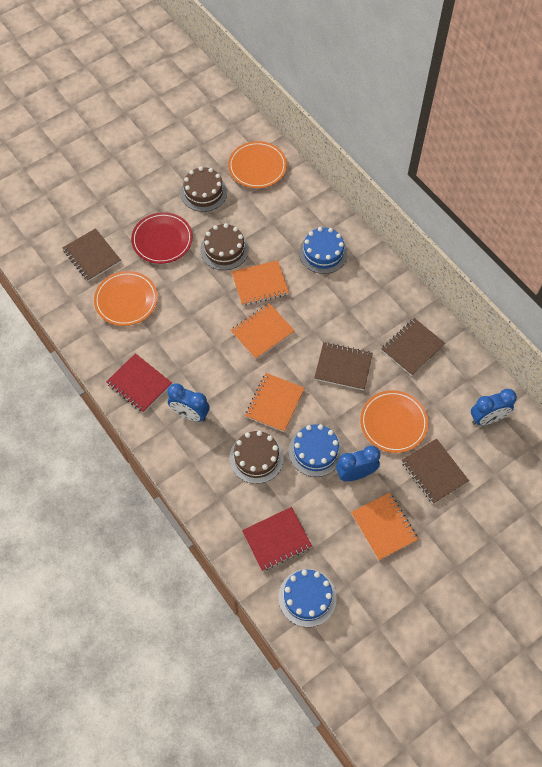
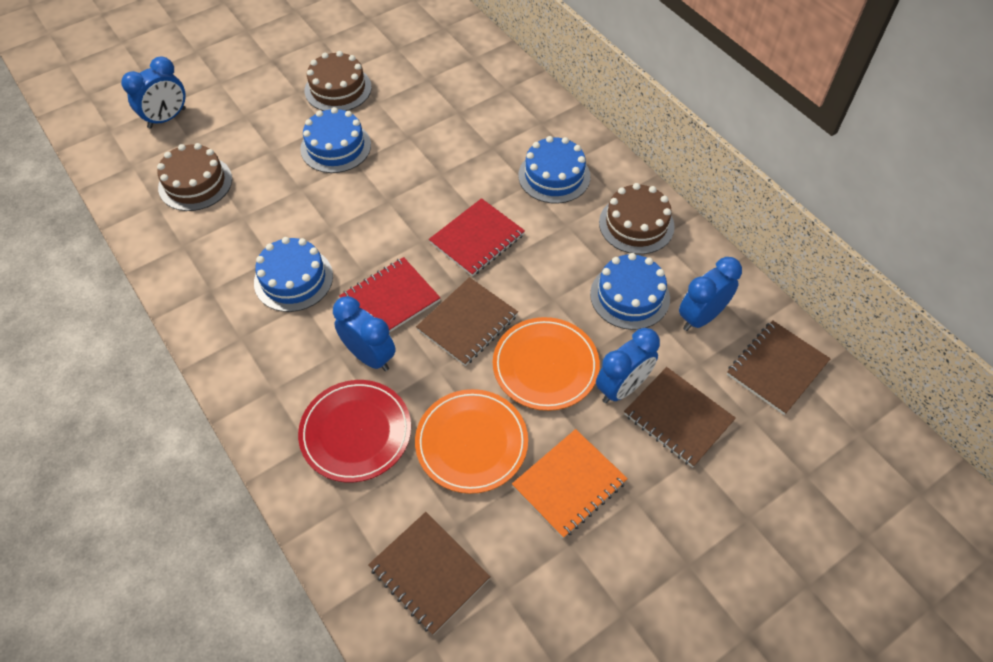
blue cake: 3 -> 4
blue clock: 3 -> 4
orange notebook: 4 -> 1
orange plate: 3 -> 2

